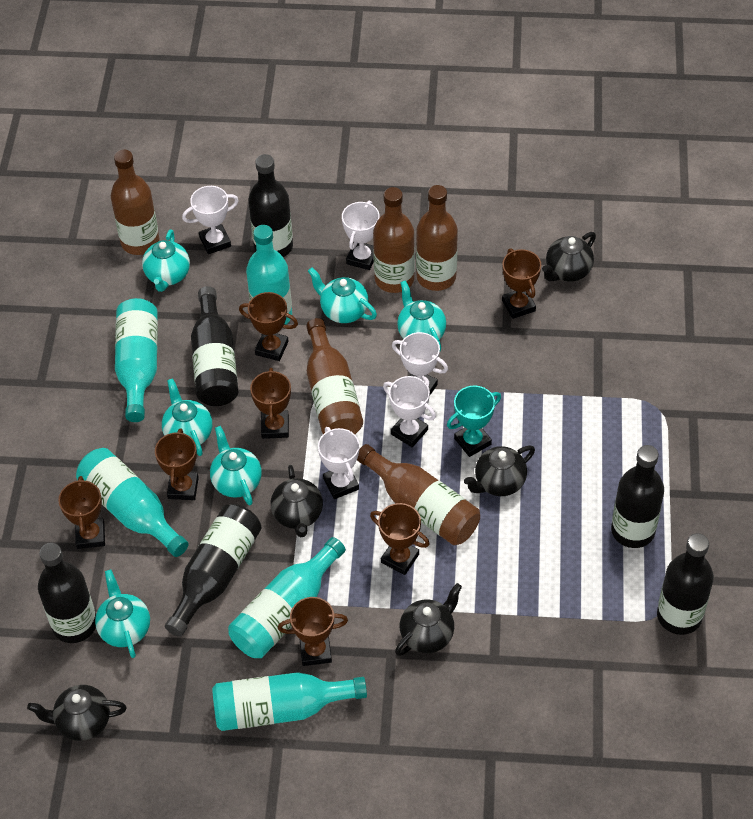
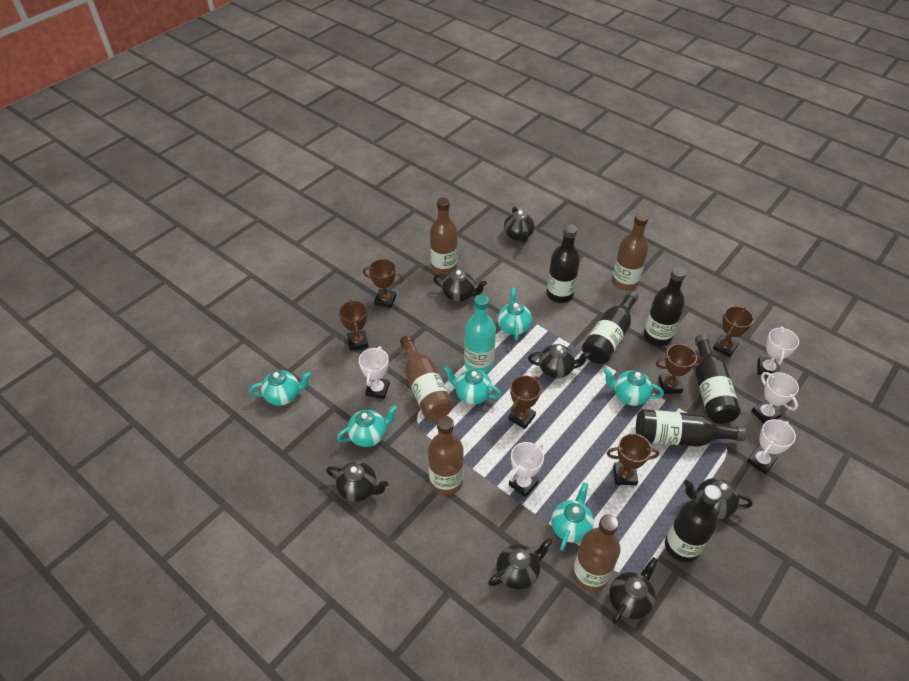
black teapot: 5 -> 7
brown trophy: 7 -> 6
turquoise bottle: 5 -> 1
turquoise trophy: 1 -> 0

